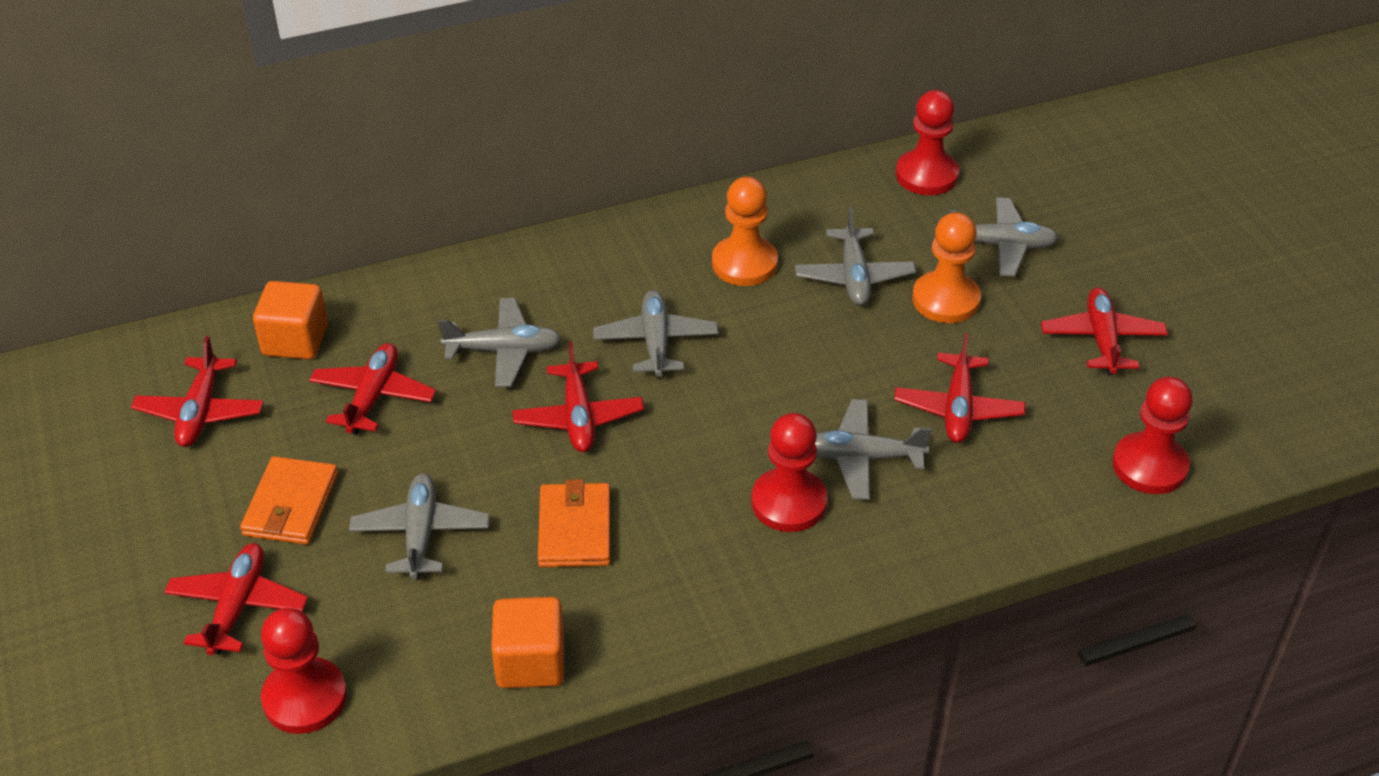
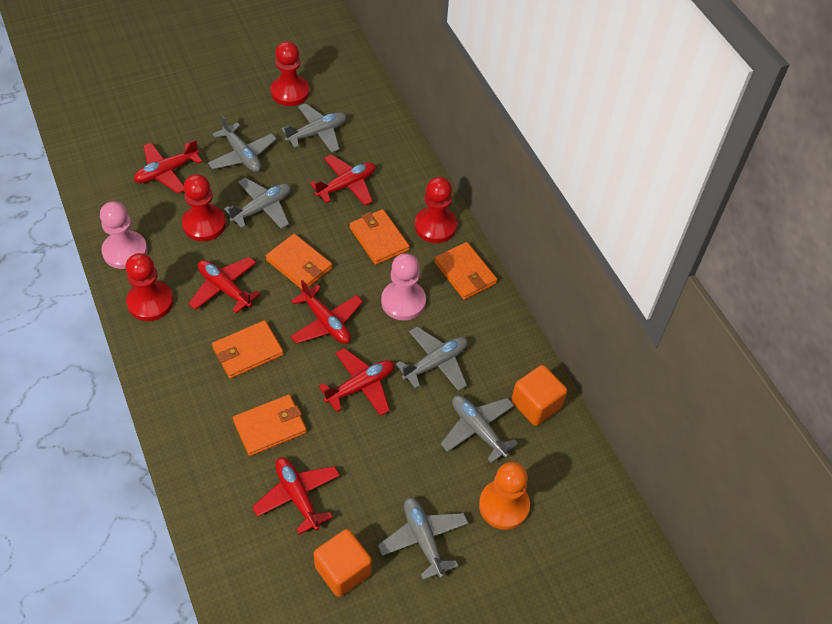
orange pawn: 2 -> 1
orange wallet: 2 -> 5
pink pawn: 0 -> 2

